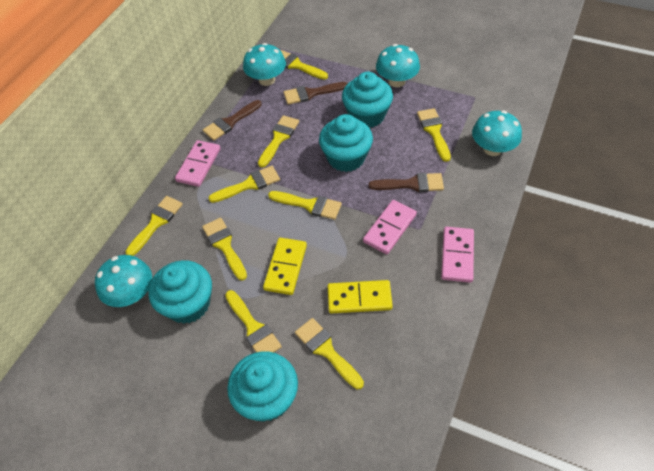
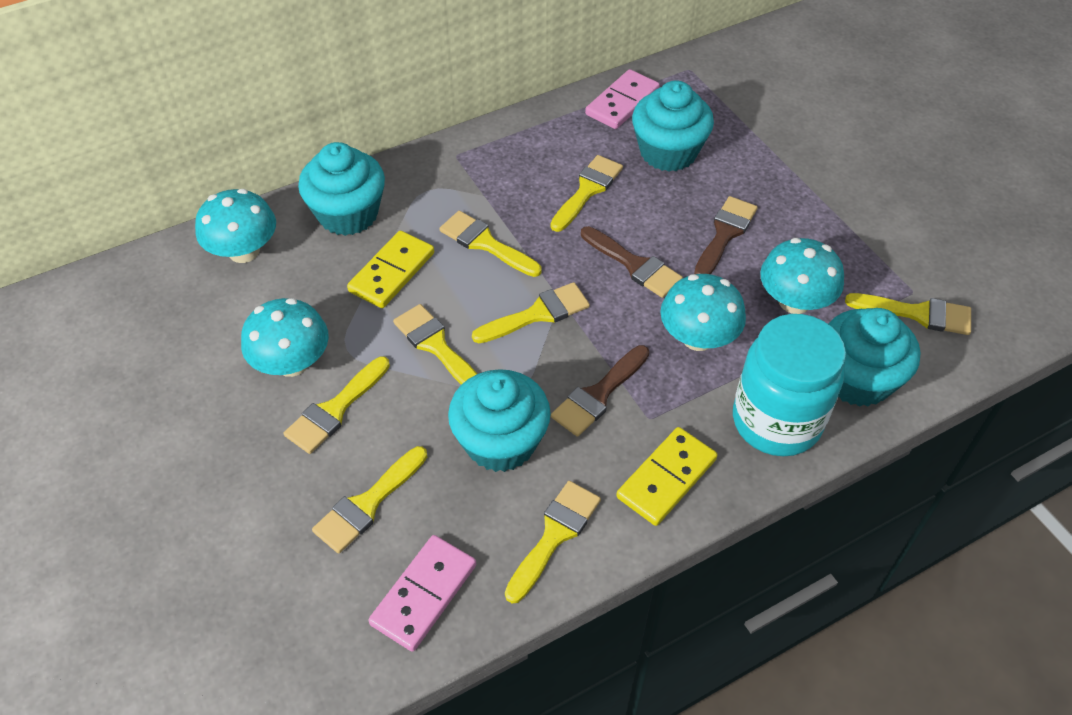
pink domino: 3 -> 2
turquoise jar: 0 -> 1
yellow brush: 9 -> 8

